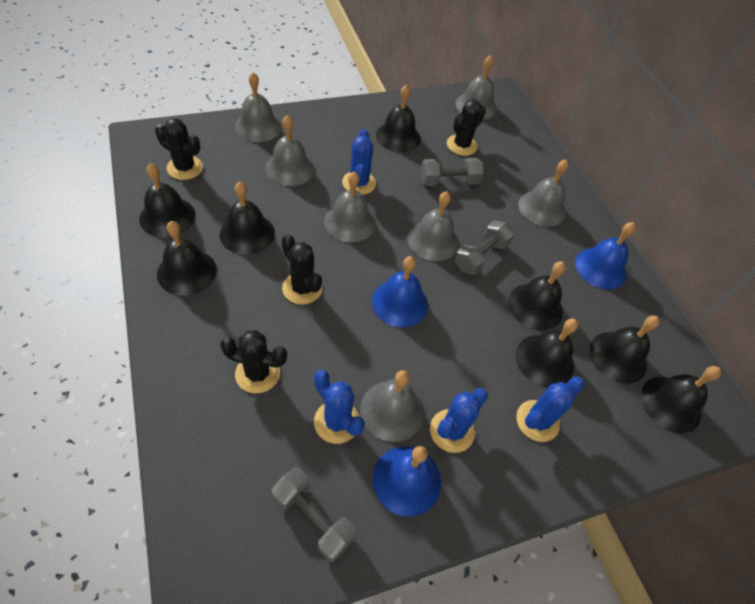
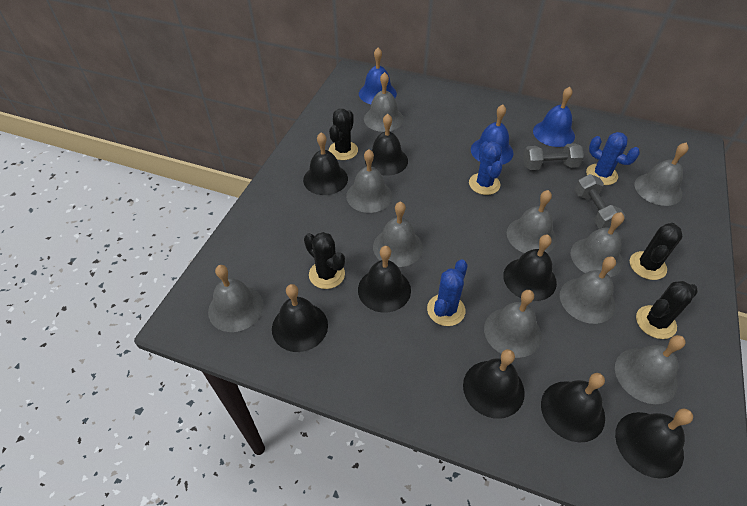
blue cactus: 4 -> 3
grey bell: 7 -> 10
grey dumbbell: 3 -> 2

